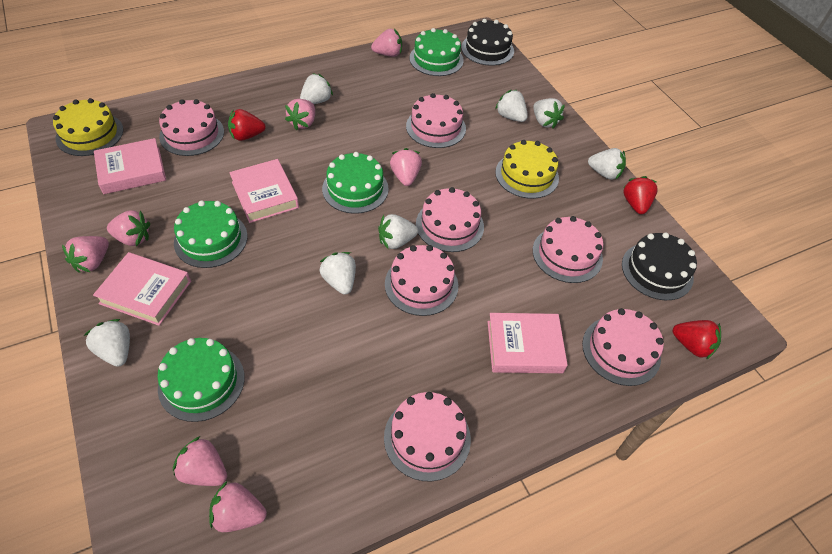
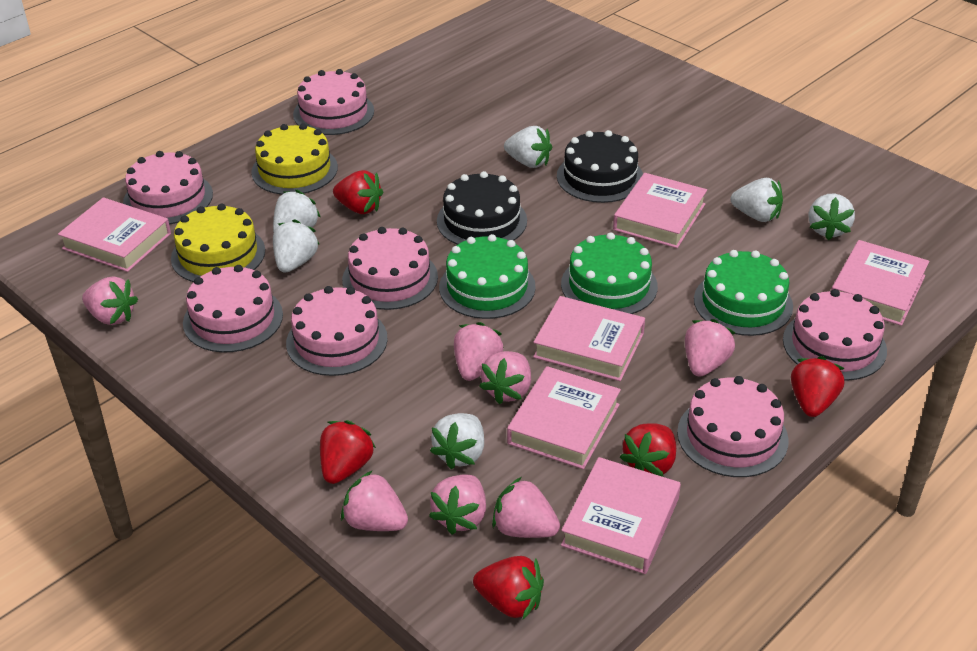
green cake: 4 -> 3
pink book: 4 -> 6
red strawberry: 3 -> 5
white strawberry: 7 -> 6

